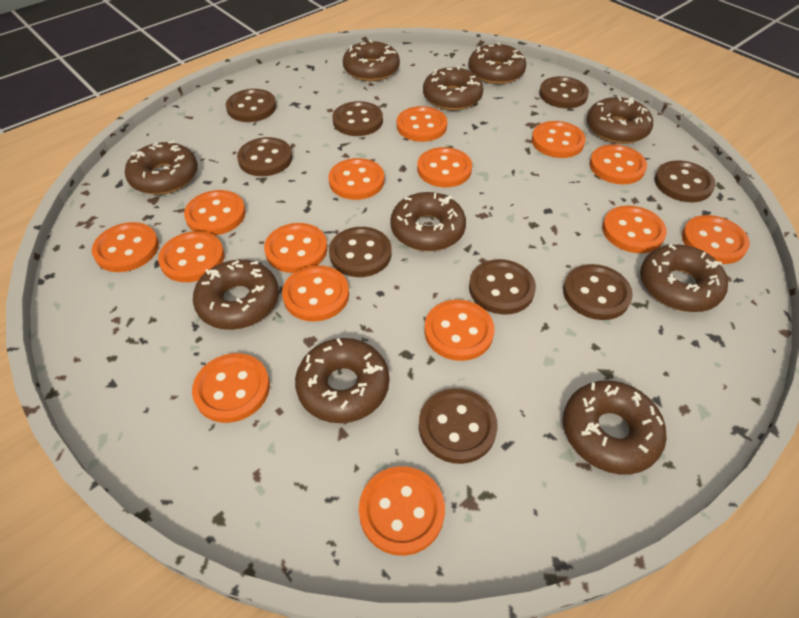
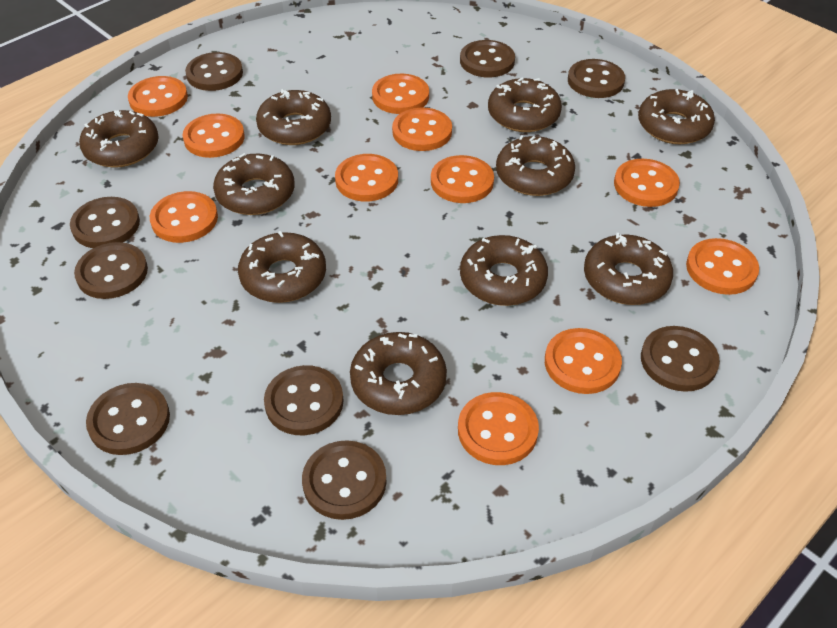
orange button: 15 -> 11

